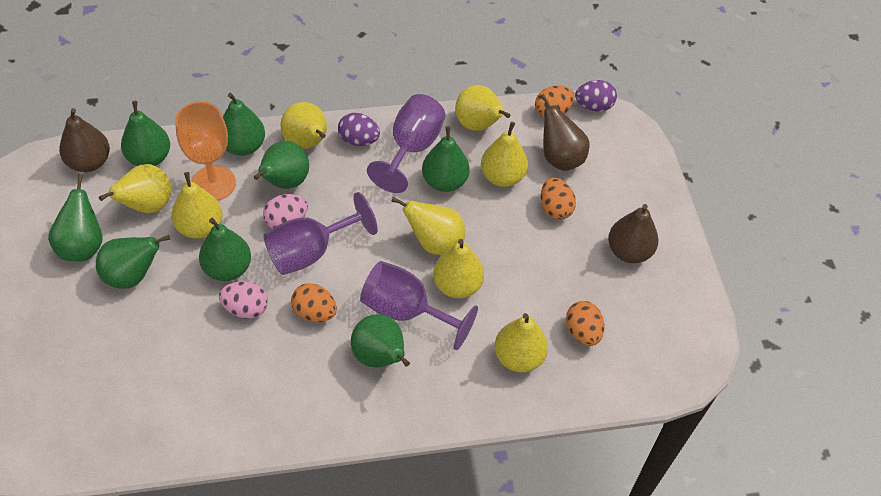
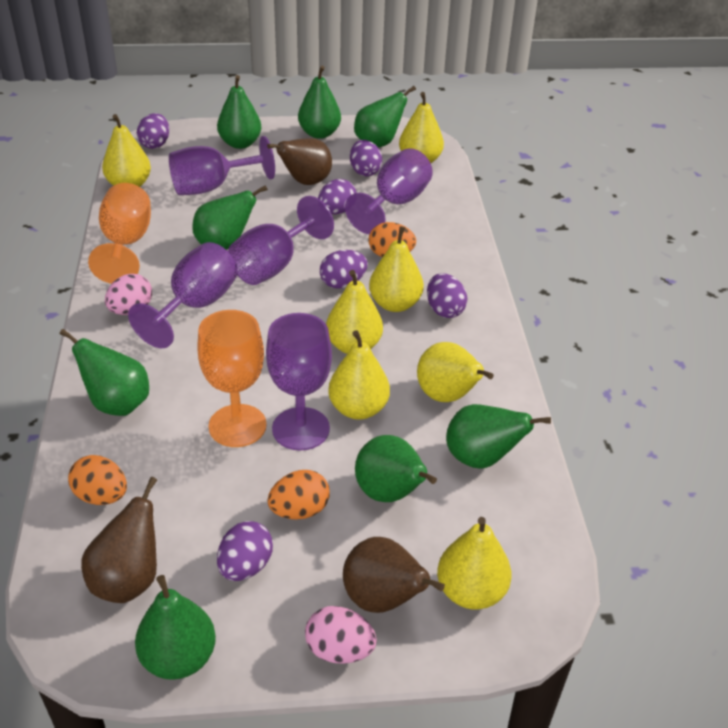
orange egg: 4 -> 3
orange goblet: 1 -> 2
purple egg: 2 -> 6
purple goblet: 3 -> 5
yellow pear: 8 -> 7

